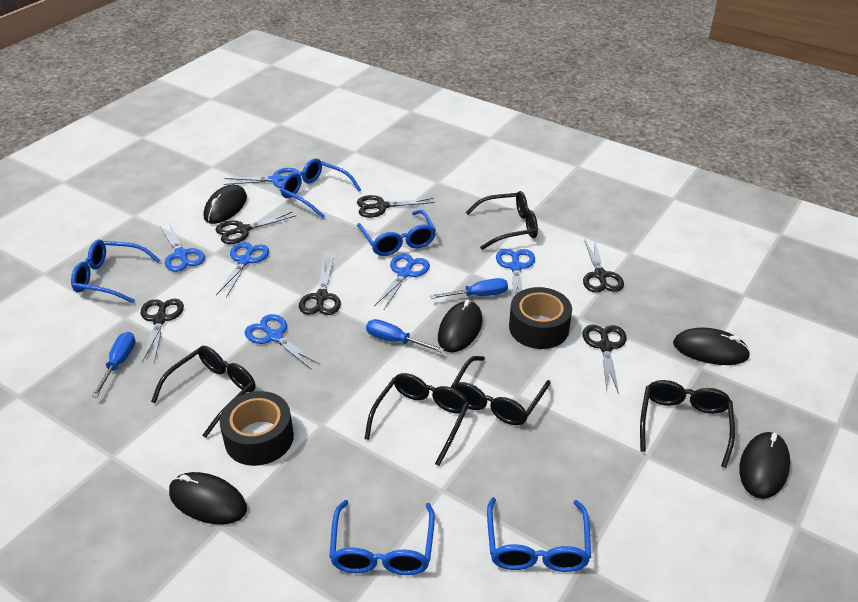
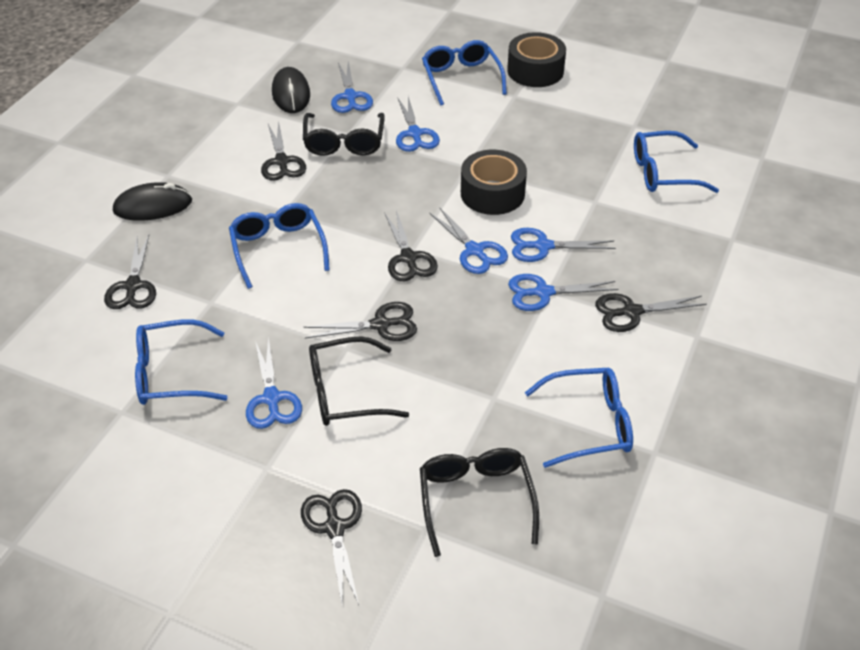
black glasses: 5 -> 3
black mouse: 5 -> 2
blue screwdriver: 3 -> 0

